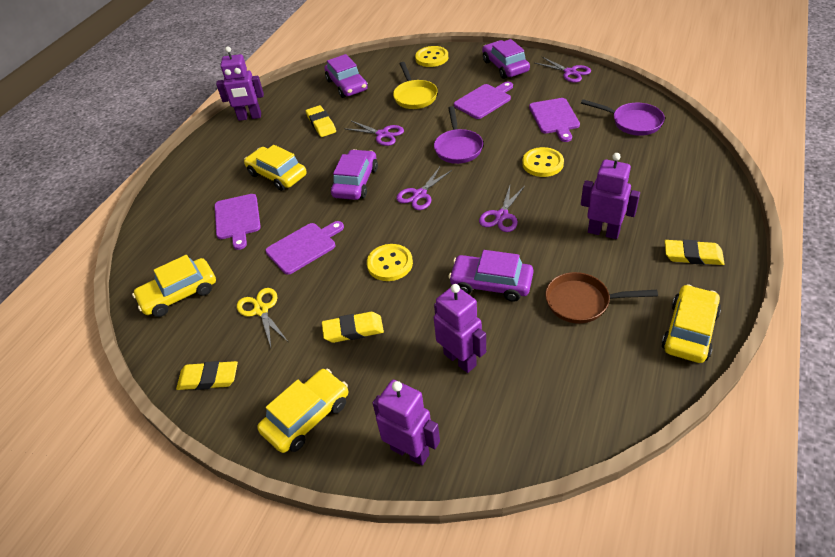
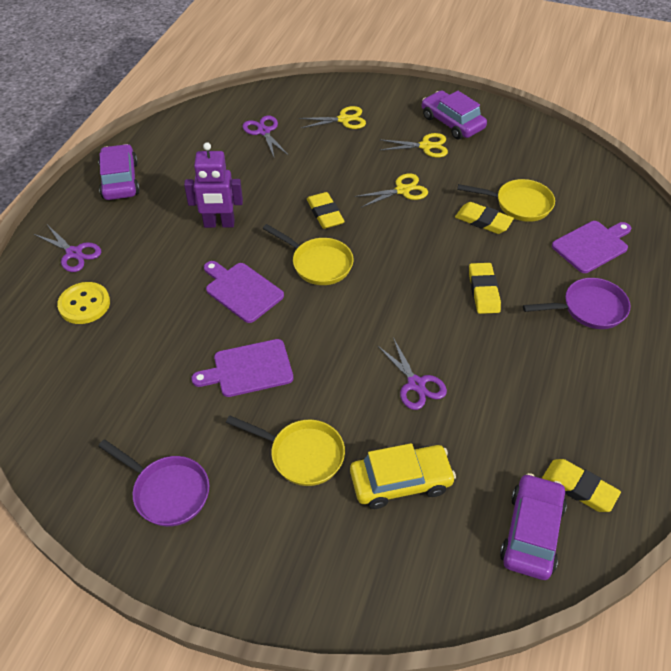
brown pan: 1 -> 0
purple car: 4 -> 3
purple cutting board: 4 -> 3
purple robot: 4 -> 1
purple scissors: 4 -> 3
yellow button: 3 -> 1
yellow car: 4 -> 1
yellow pan: 1 -> 3
yellow scissors: 1 -> 3

